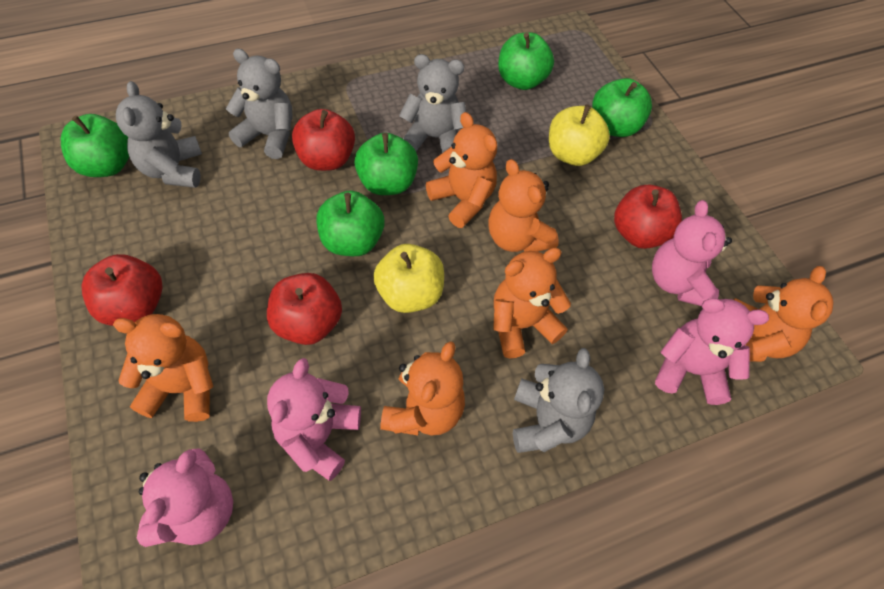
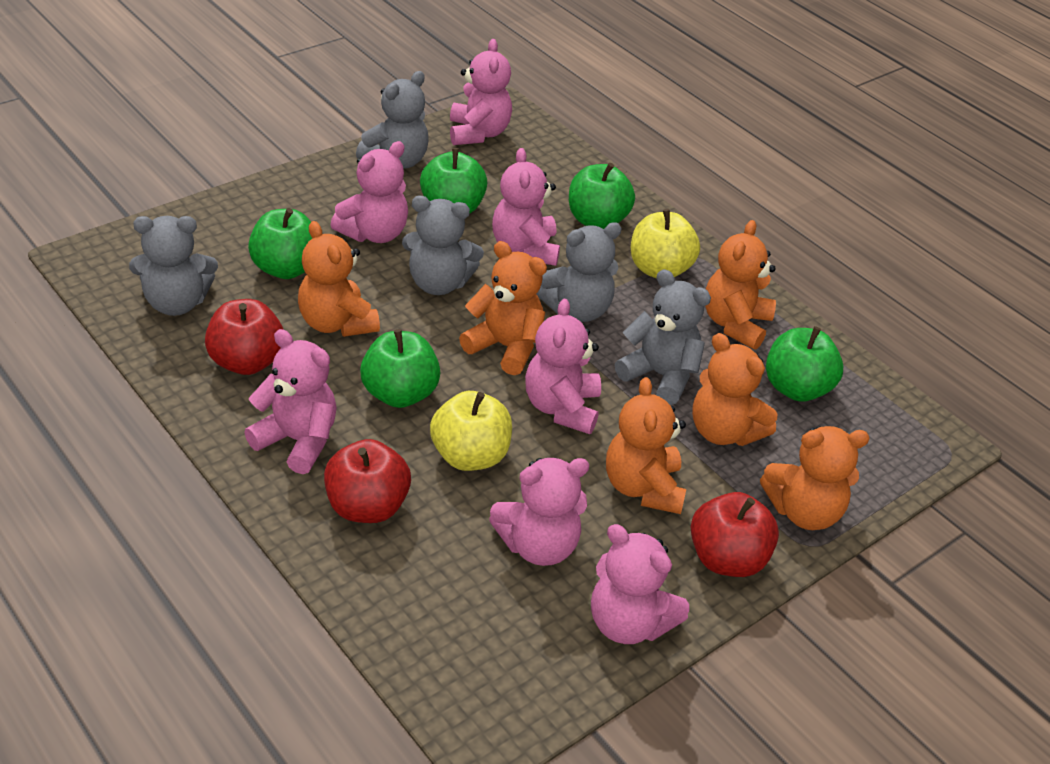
grey teddy bear: 4 -> 5
pink teddy bear: 4 -> 7
red apple: 4 -> 3

